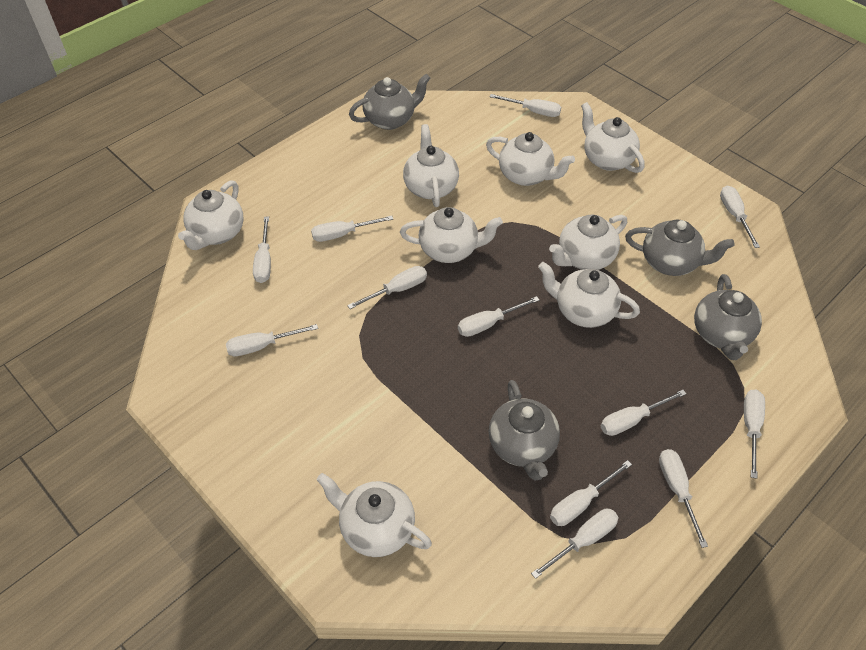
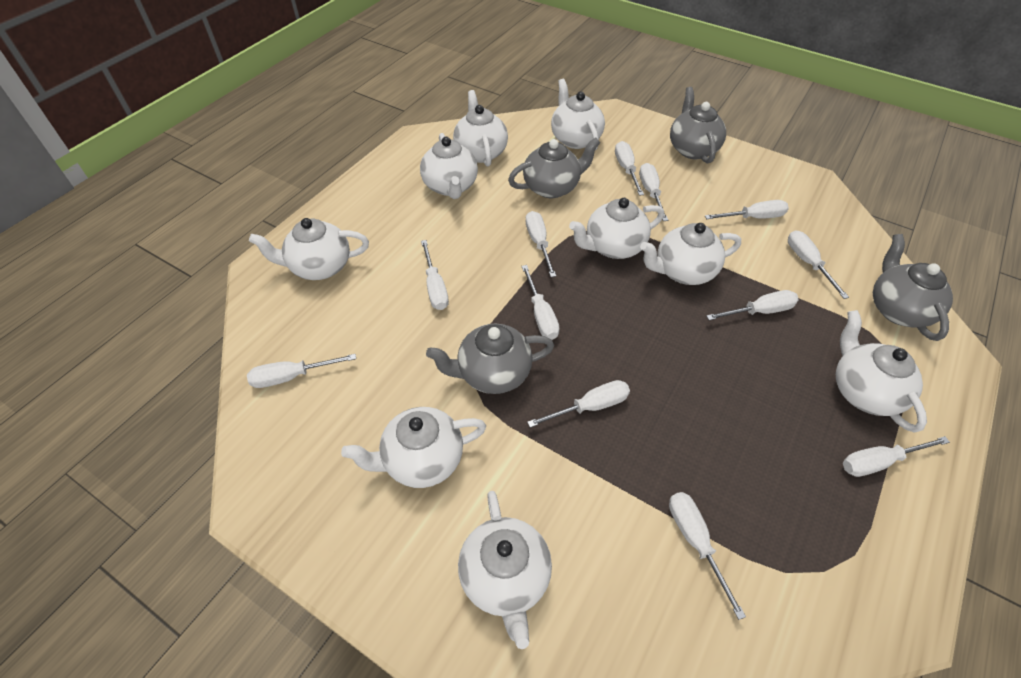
white teapot: 8 -> 9

